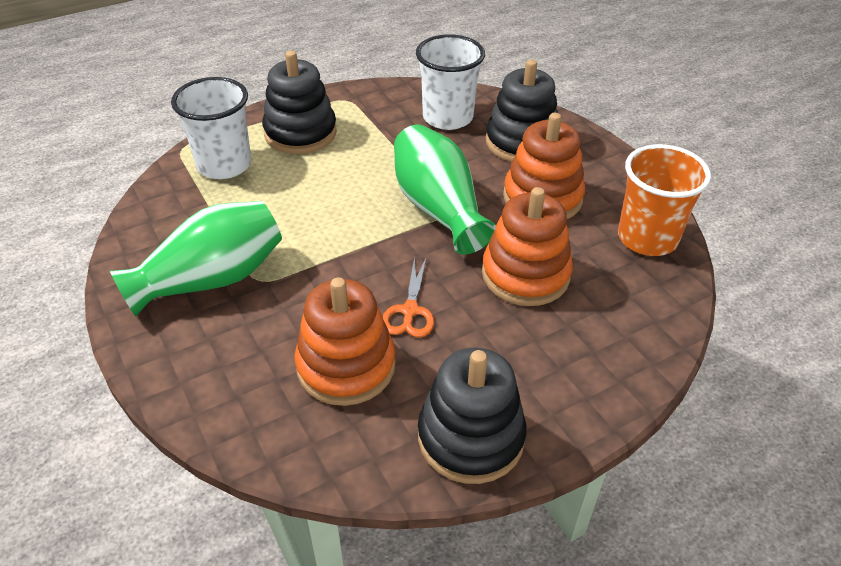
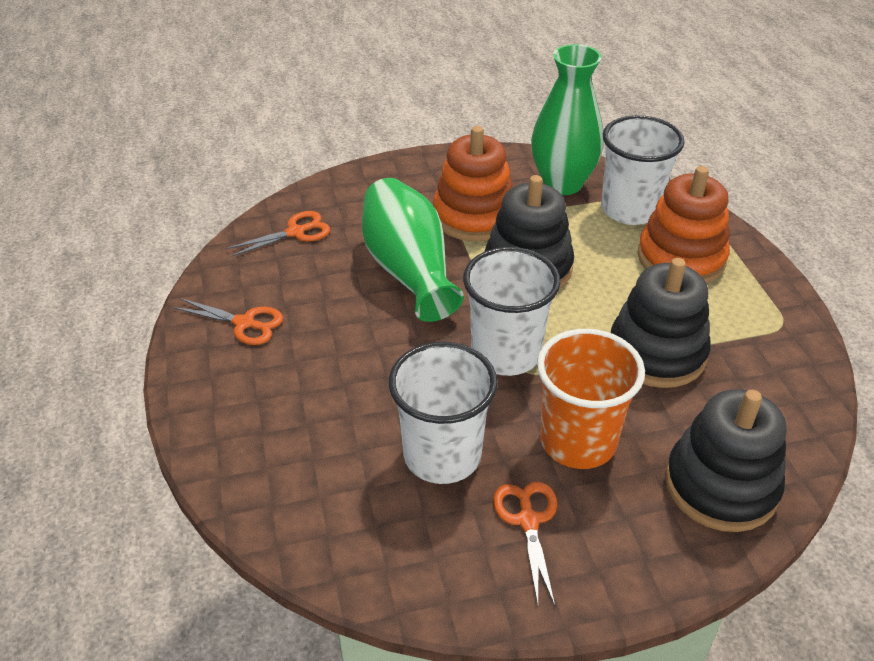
orange scissors: 1 -> 3
orange stacking toy: 3 -> 2
white cup: 2 -> 3

